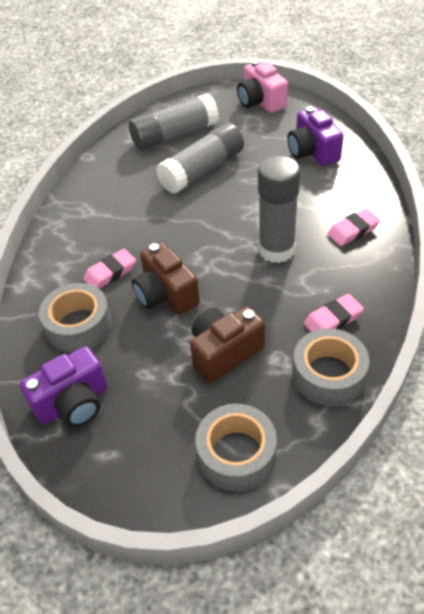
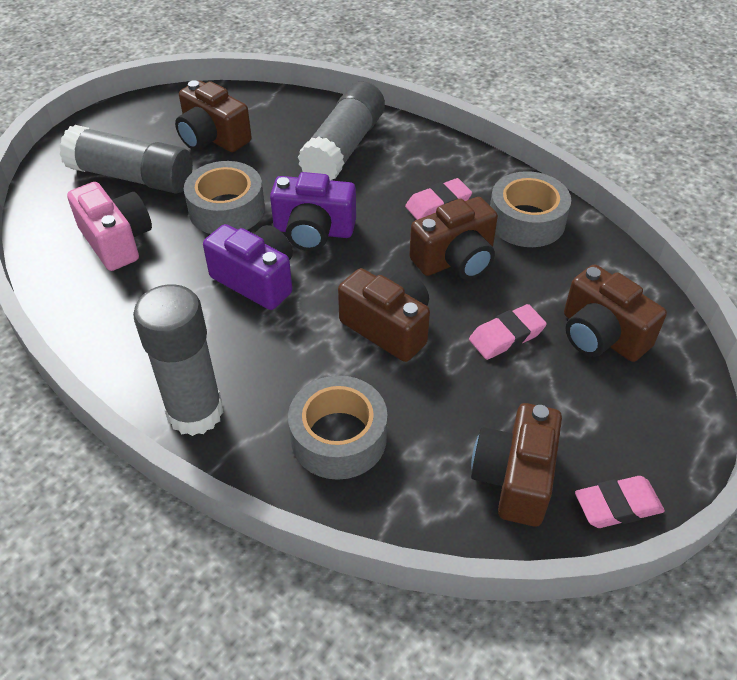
brown camera: 2 -> 5

